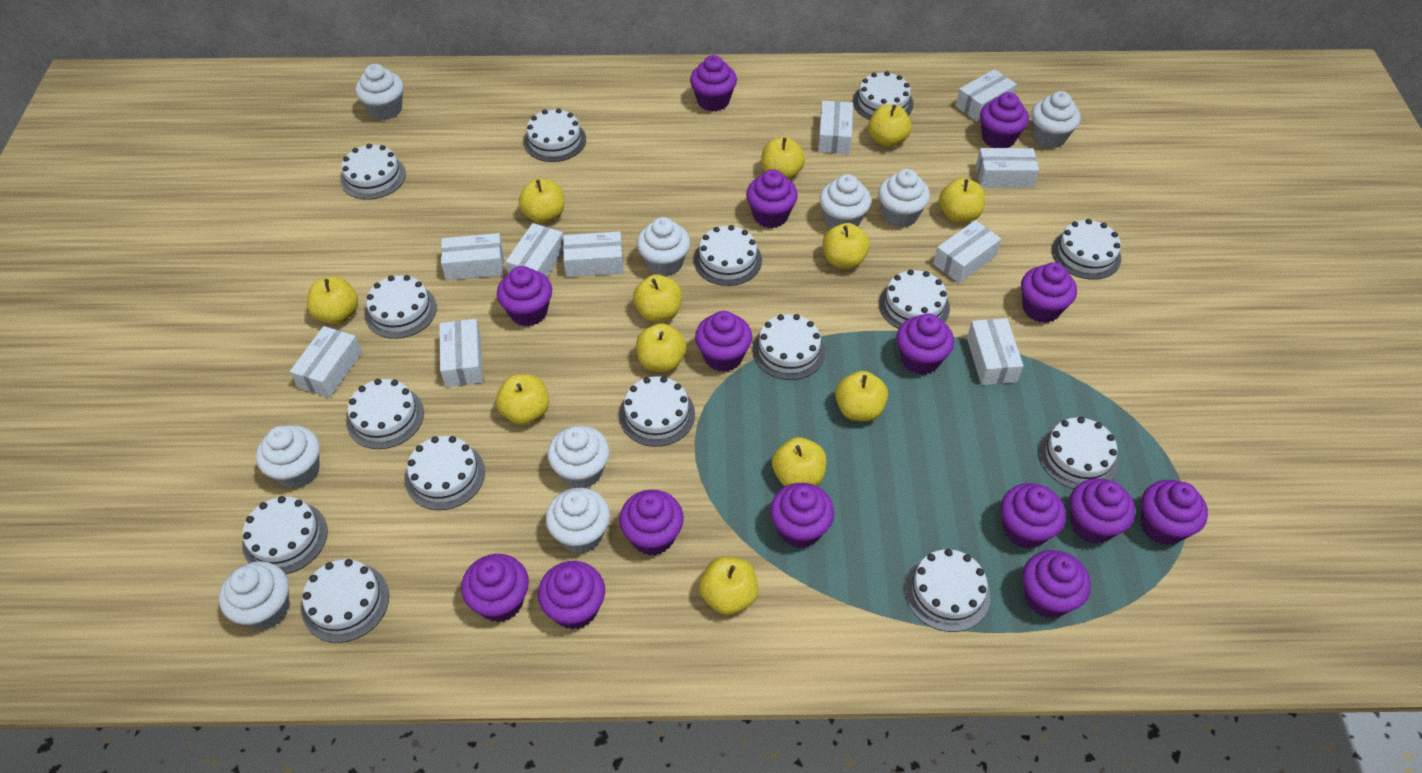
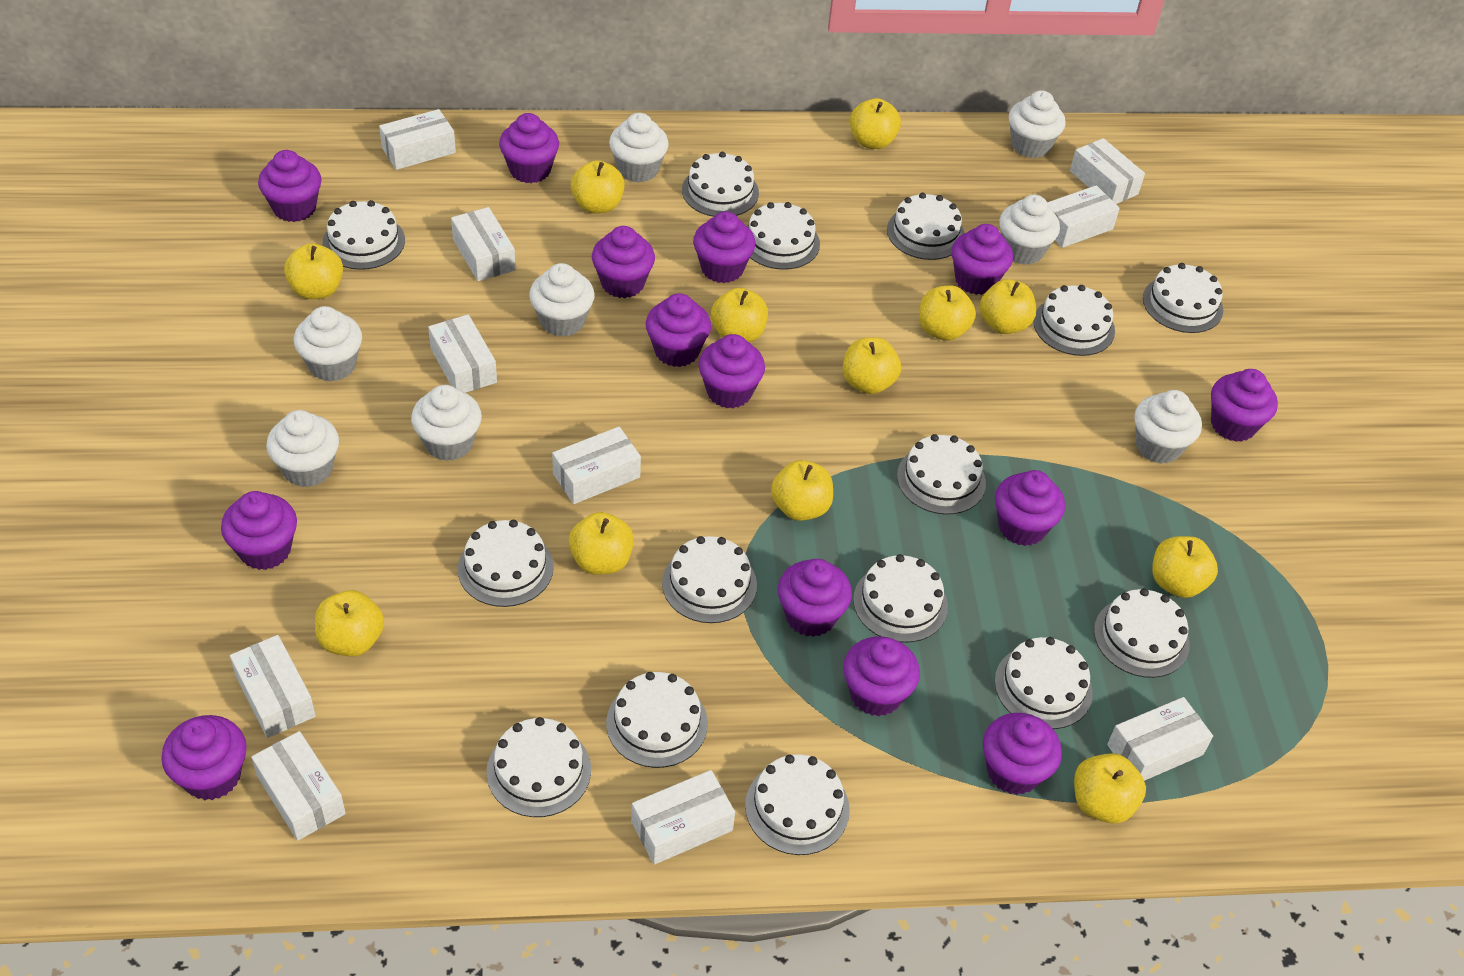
purple cupcake: 15 -> 14
white cupcake: 9 -> 8

